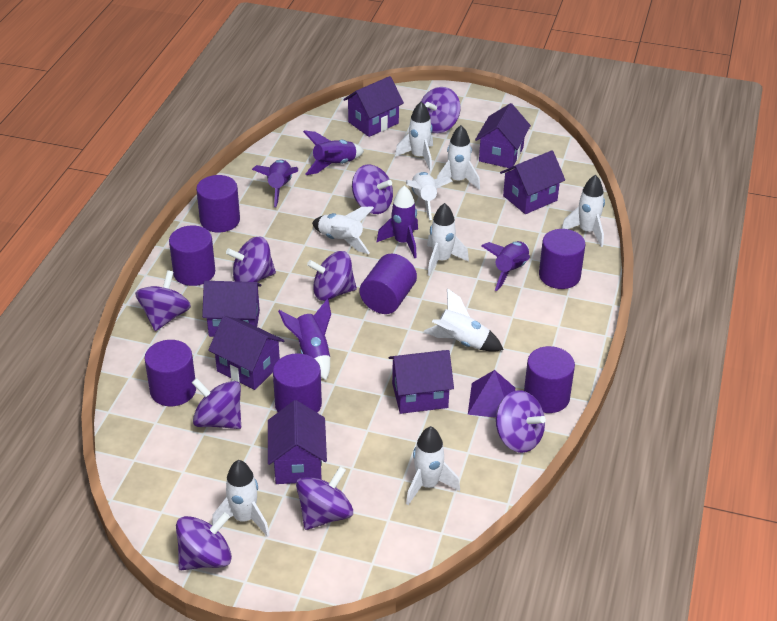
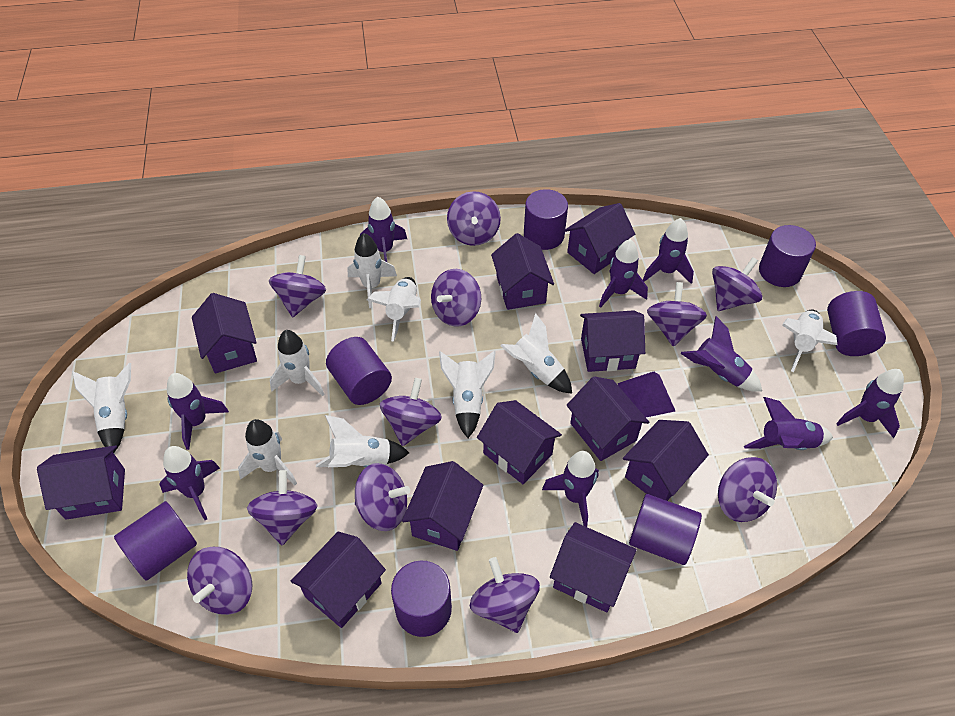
purple house: 7 -> 11
purple rocket: 5 -> 9
purple spinning top: 9 -> 11

